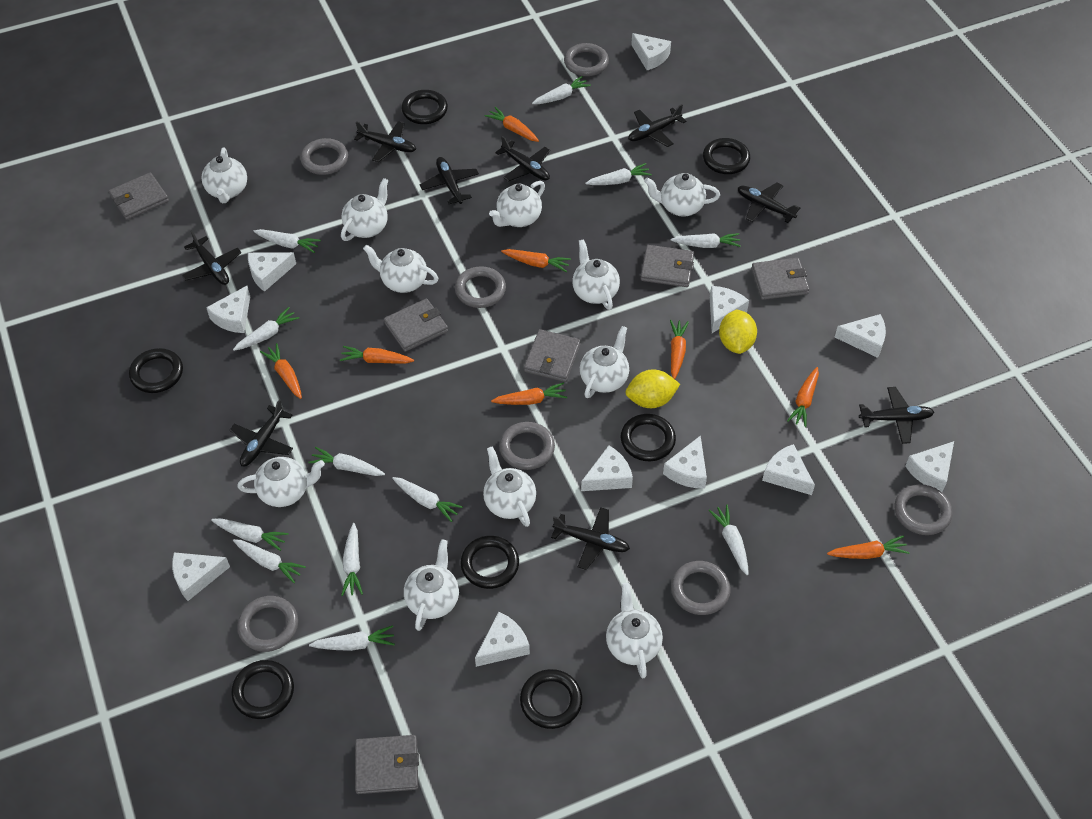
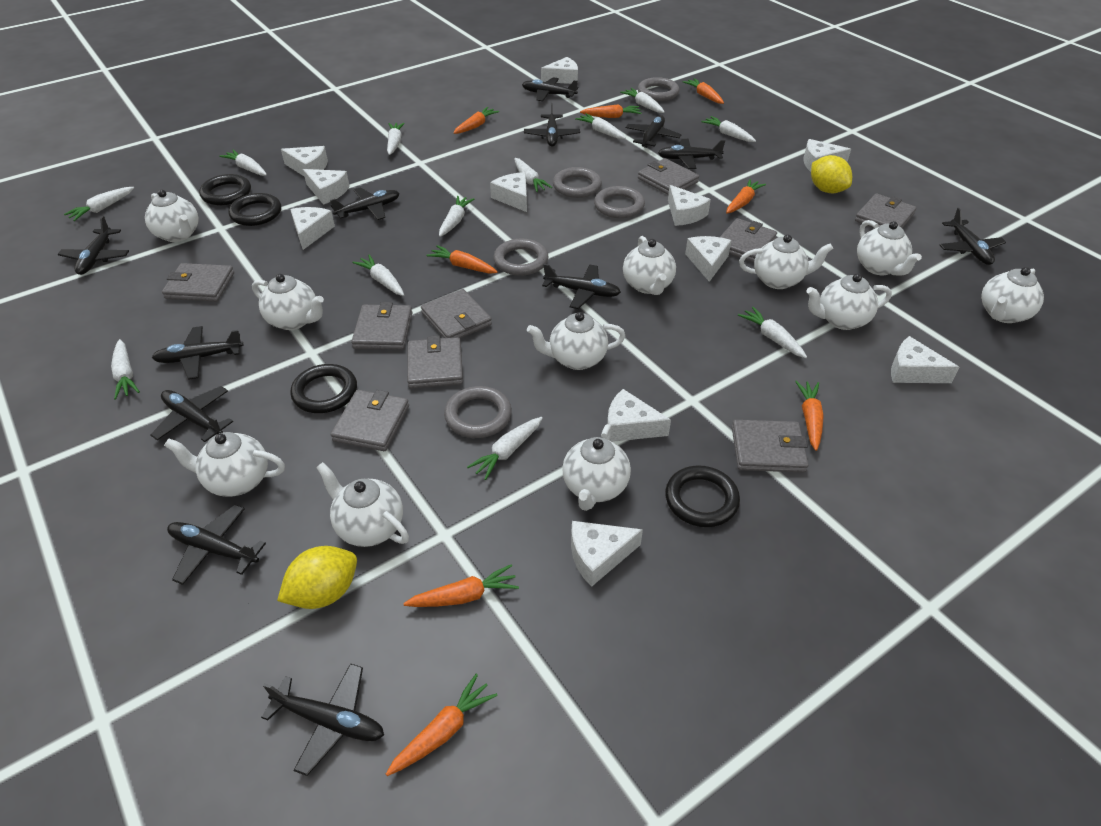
black plane: 9 -> 12
black ring: 7 -> 4
grey ring: 7 -> 5
grey wallet: 6 -> 9

